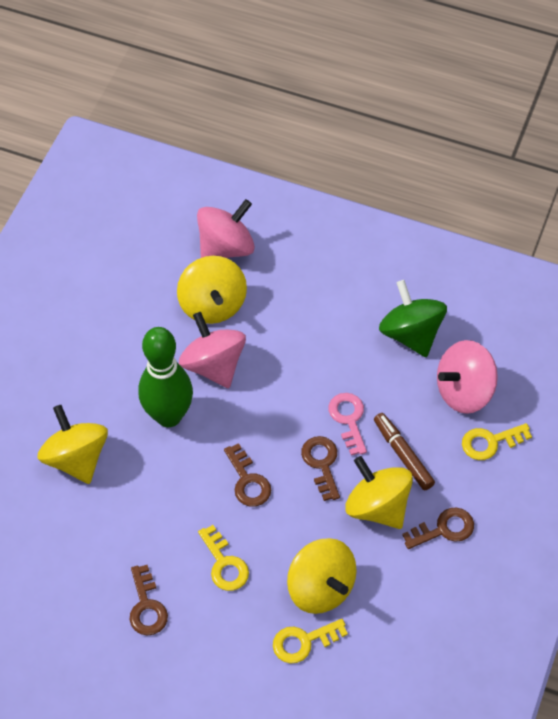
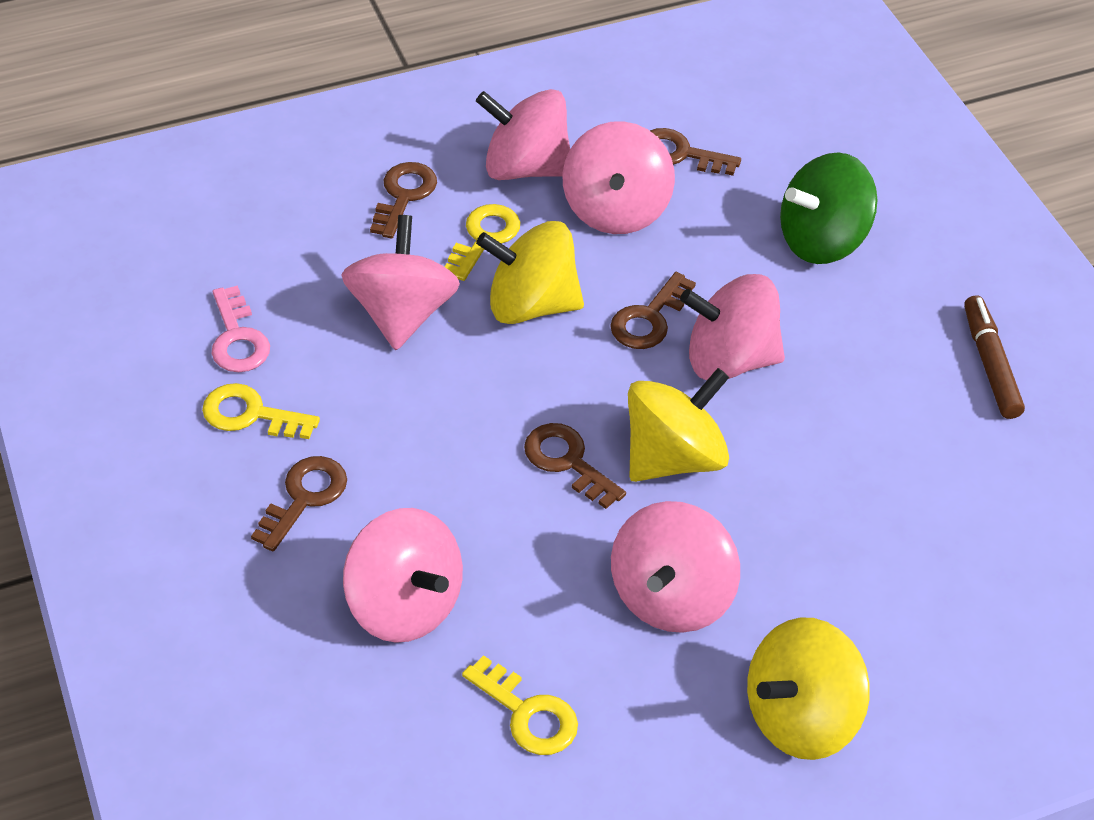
brown key: 4 -> 5
green bowling pin: 1 -> 0
pink spinning top: 3 -> 6
yellow spinning top: 4 -> 3

